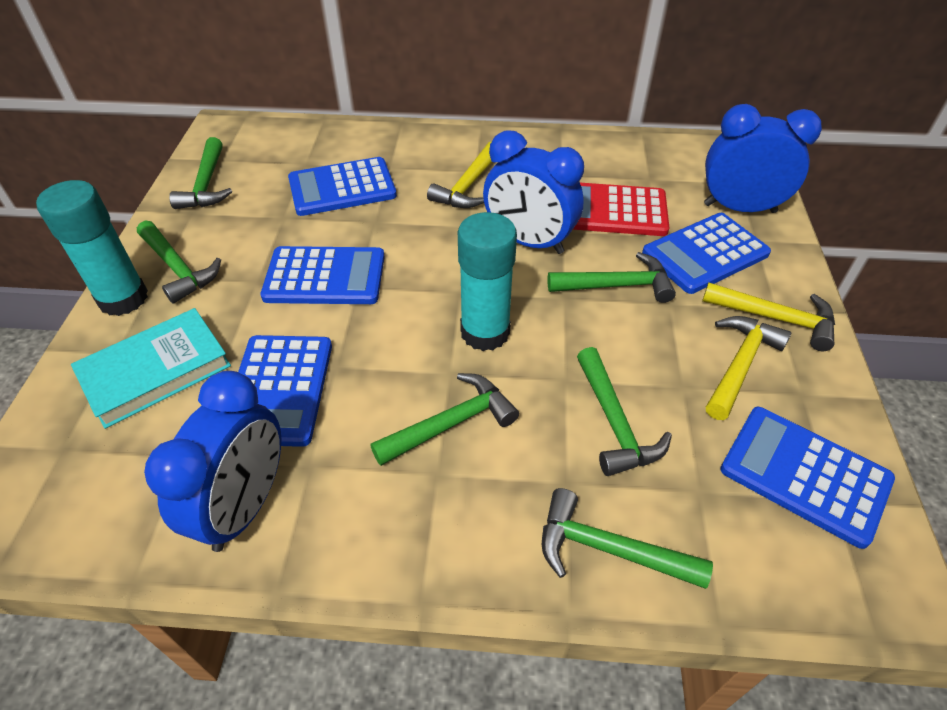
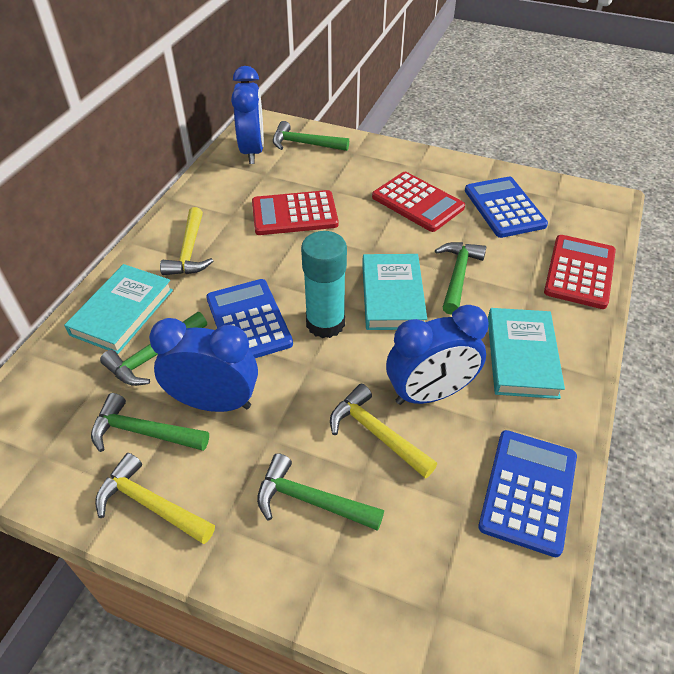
blue calculator: 5 -> 3
green hammer: 6 -> 5
red calculator: 1 -> 3
turquoise book: 1 -> 3
turquoise glue stick: 2 -> 1

